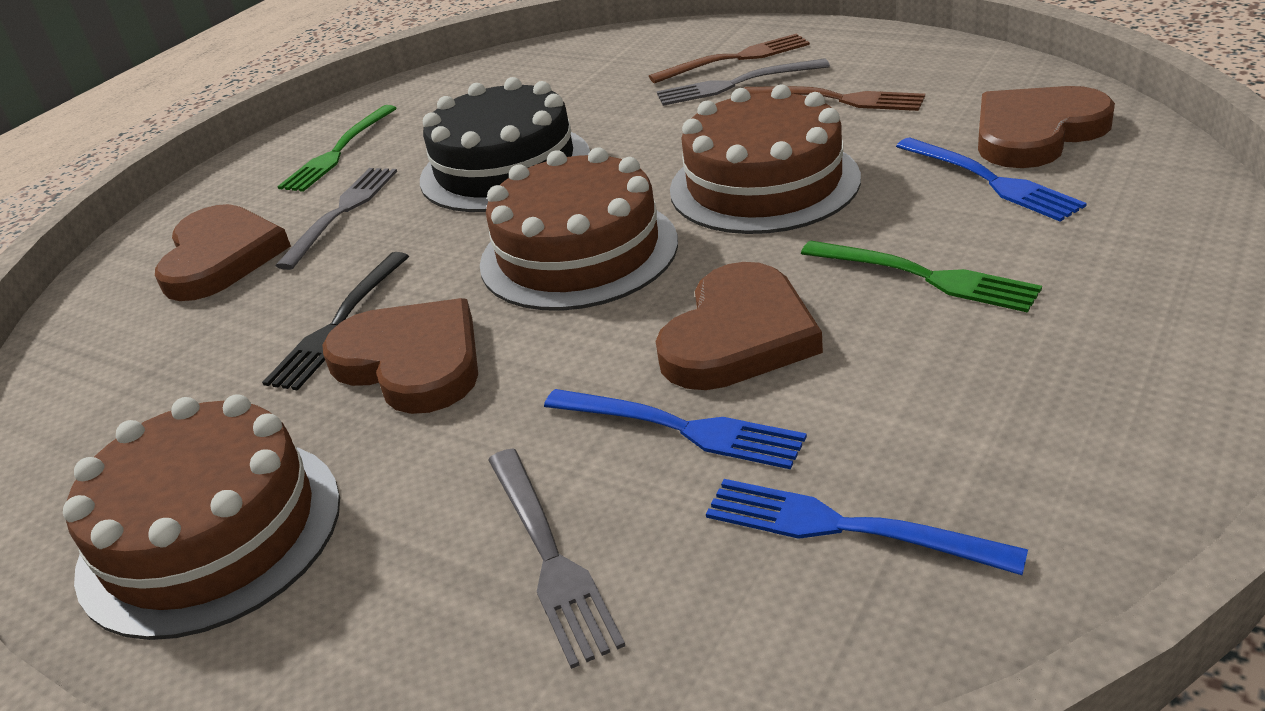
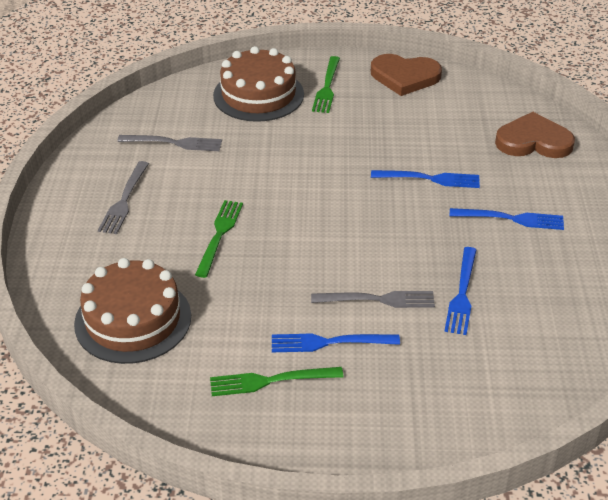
black cake: 1 -> 0
black fork: 1 -> 0
blue fork: 3 -> 4
brown cake: 3 -> 2
brown fork: 2 -> 0
brown heart: 4 -> 2
green fork: 2 -> 3

